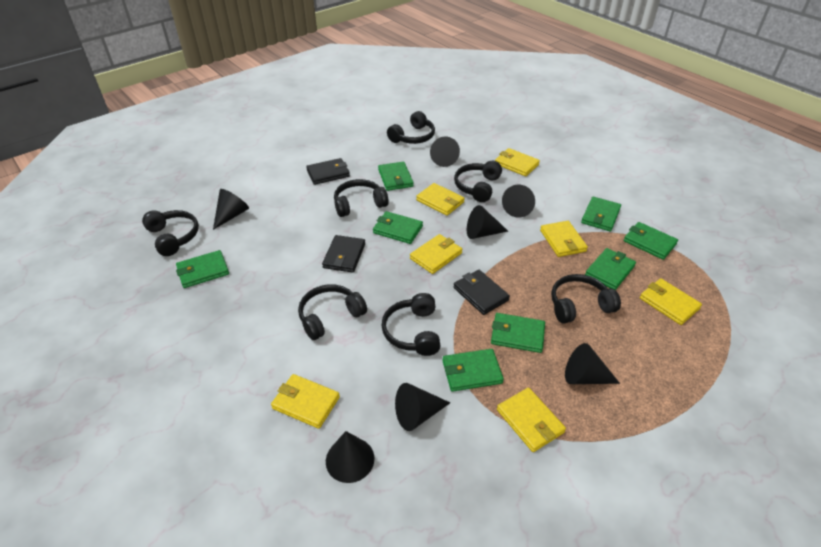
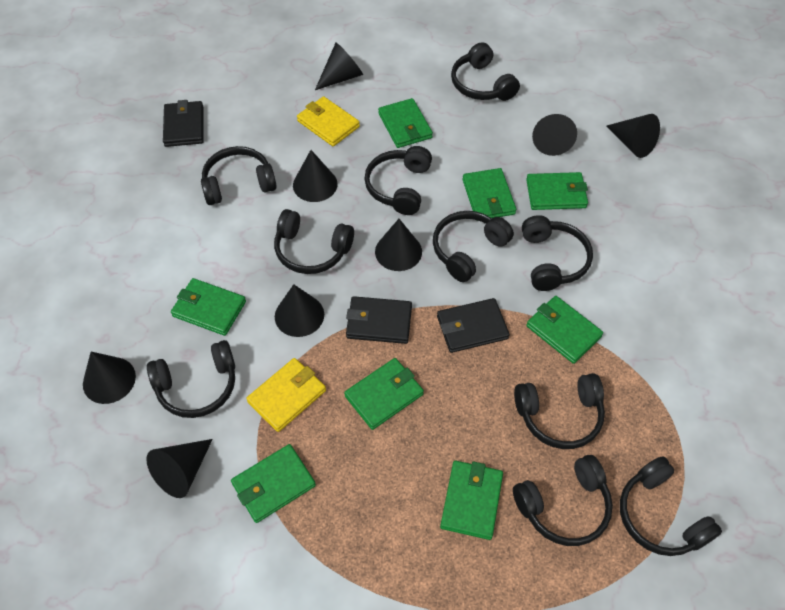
black cone: 7 -> 8
black headphones: 7 -> 10
yellow wallet: 7 -> 2

